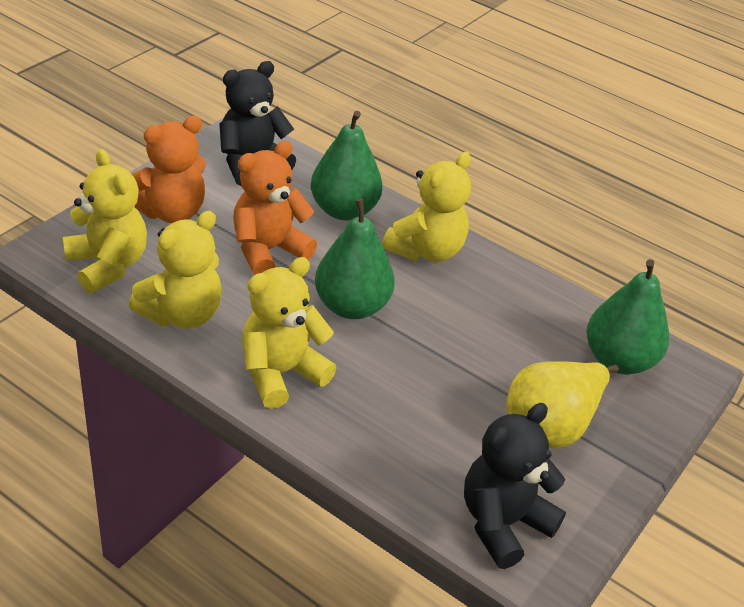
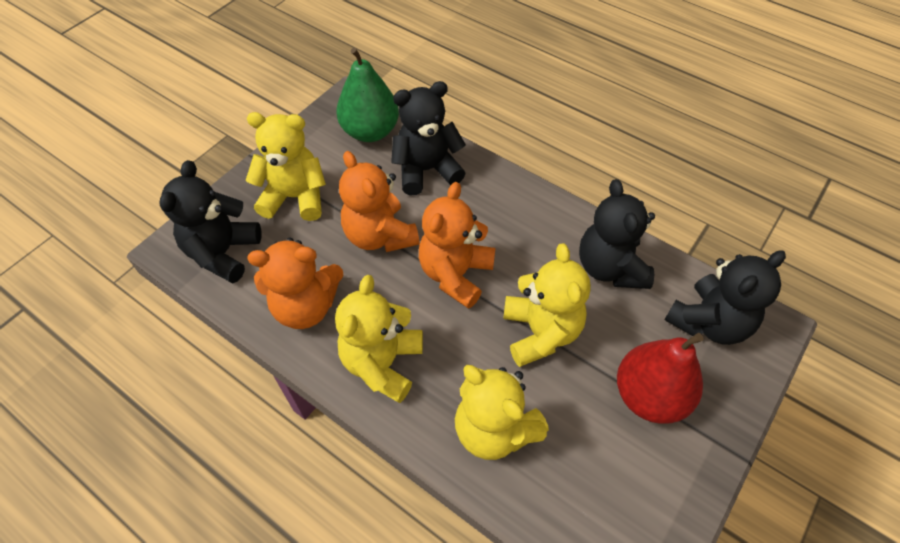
black teddy bear: 2 -> 4
green pear: 3 -> 1
orange teddy bear: 2 -> 3
red pear: 0 -> 1
yellow pear: 1 -> 0

